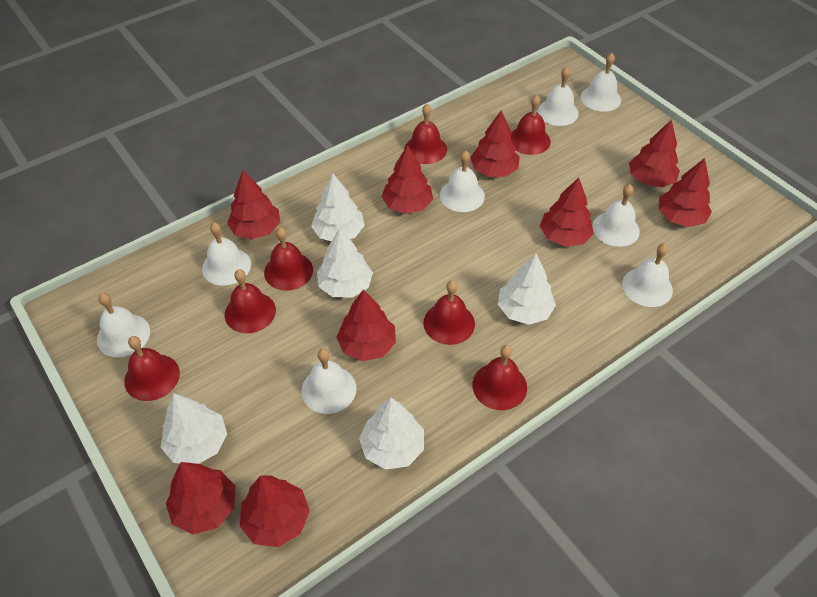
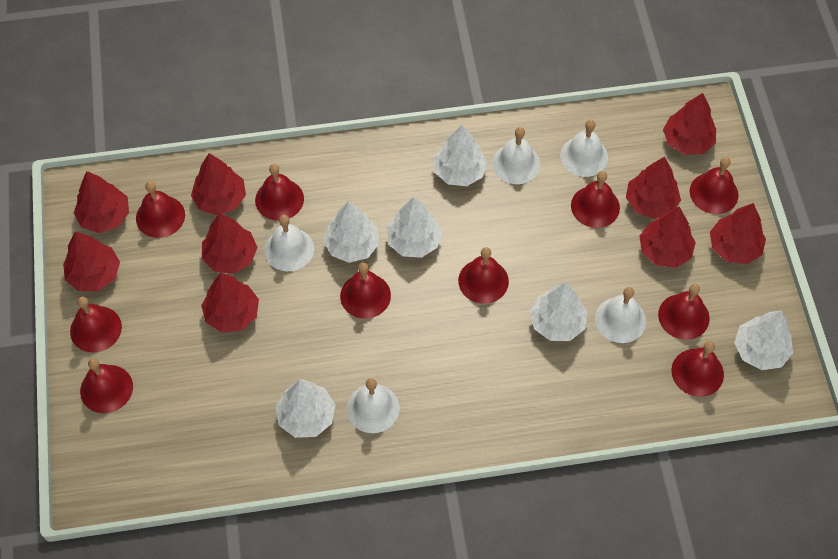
red bell: 7 -> 10
white bell: 8 -> 5
white tree: 5 -> 6

